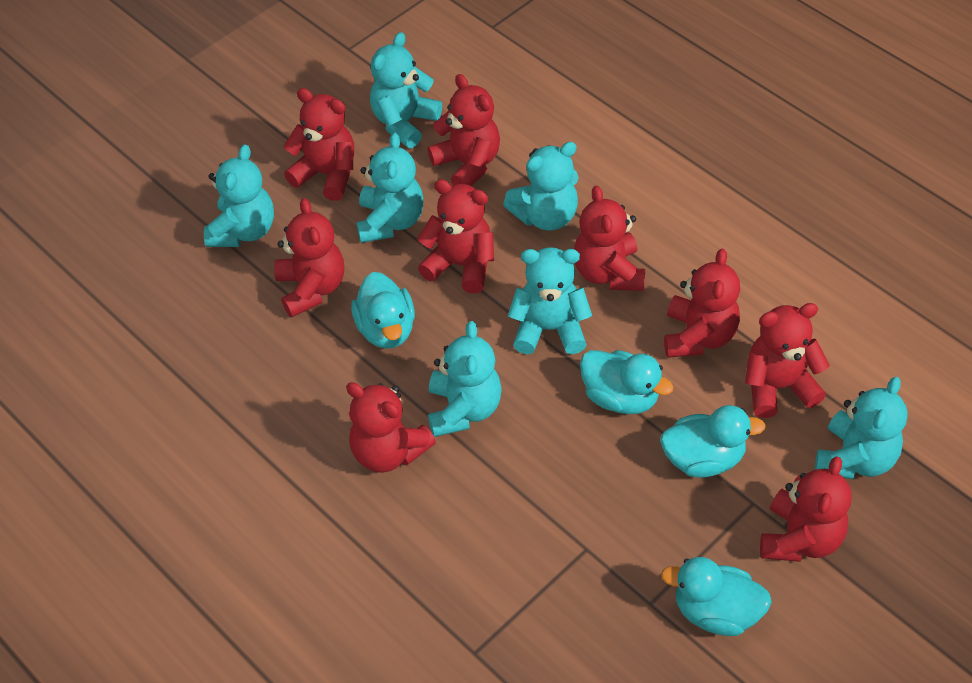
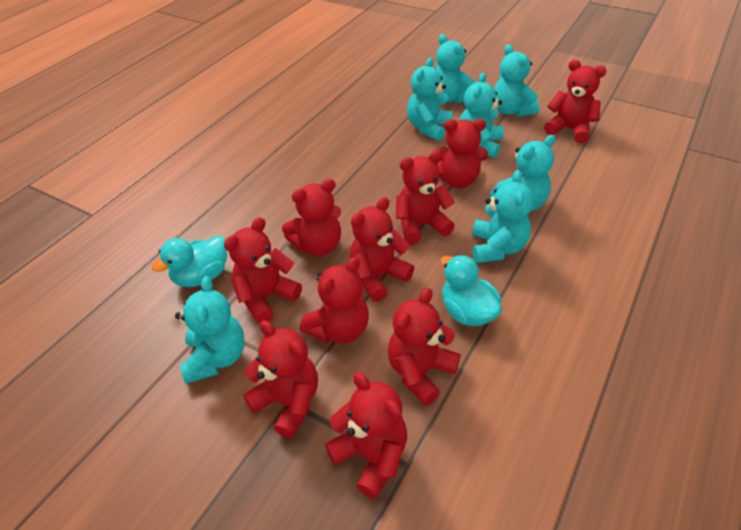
red teddy bear: 9 -> 10
turquoise duck: 4 -> 2

